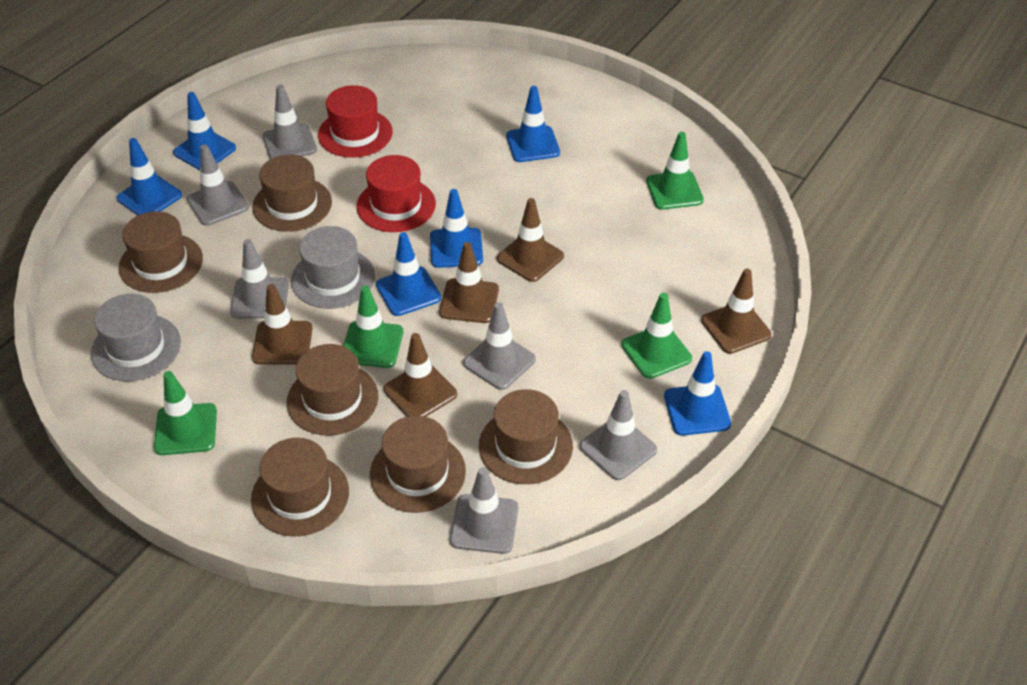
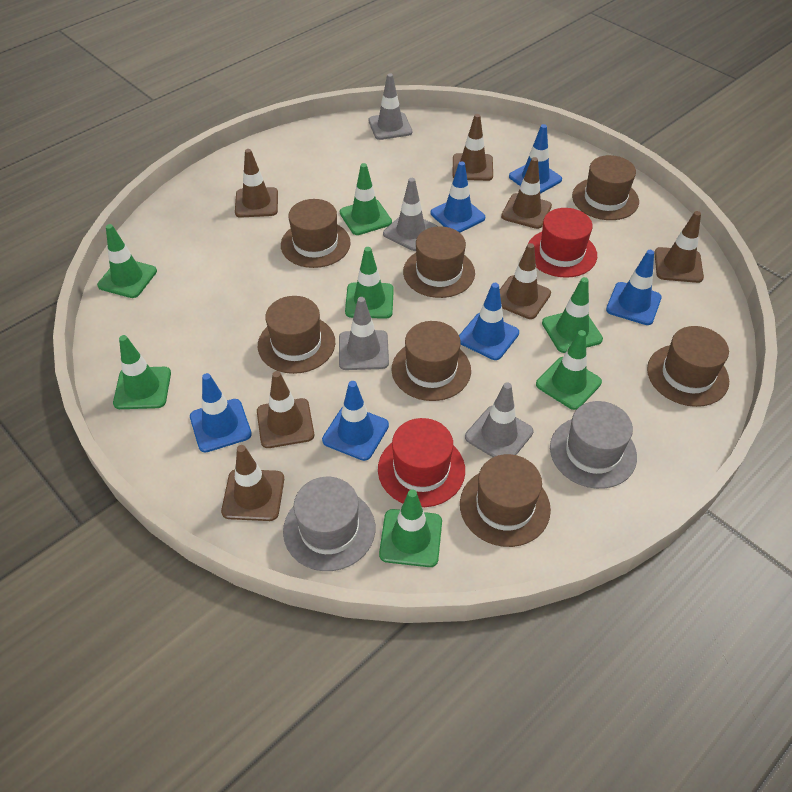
brown hat: 6 -> 7
brown traffic cone: 5 -> 7
green traffic cone: 4 -> 7
grey traffic cone: 6 -> 4

